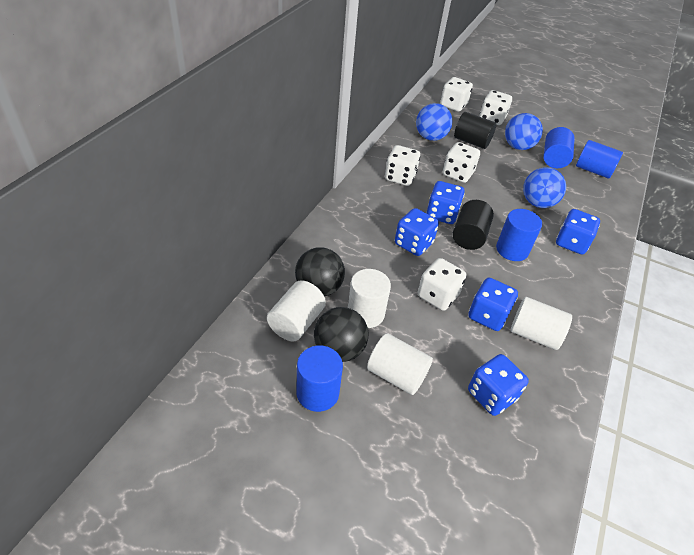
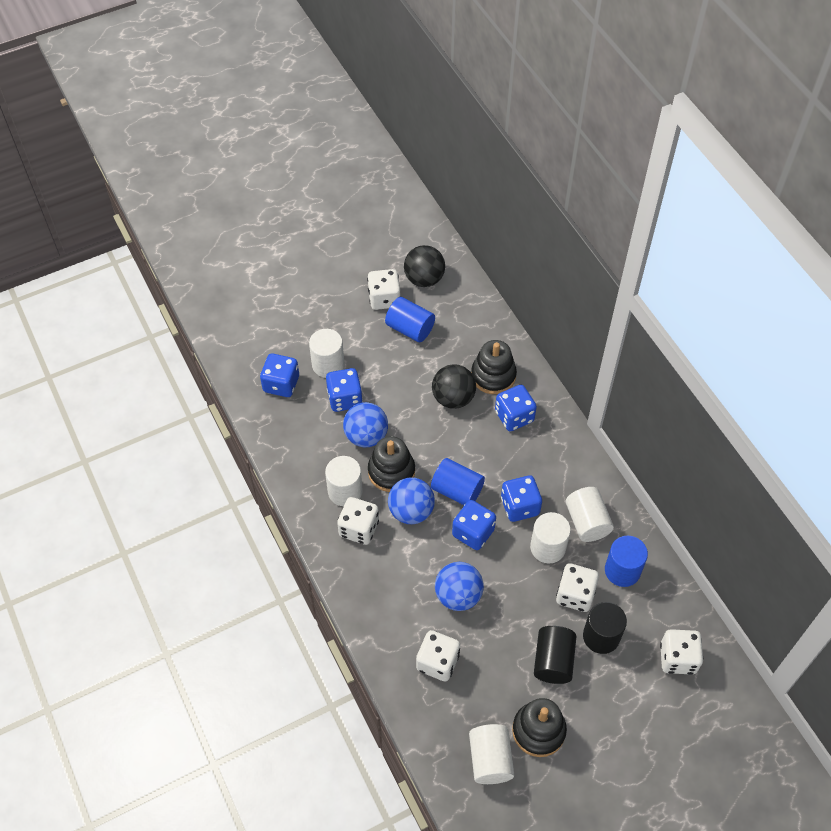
black stacking toy: 0 -> 3
blue cylinder: 4 -> 3
white cylinder: 4 -> 5

